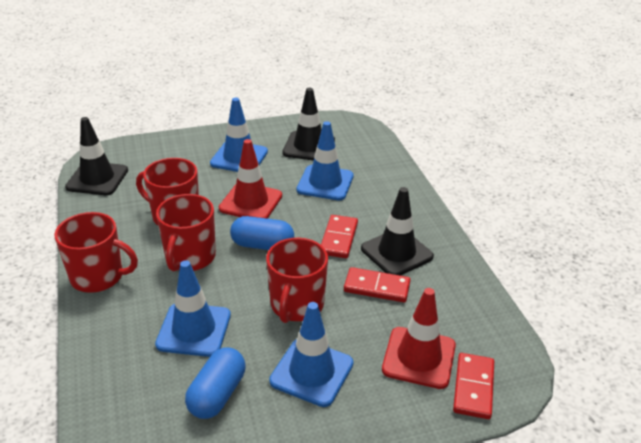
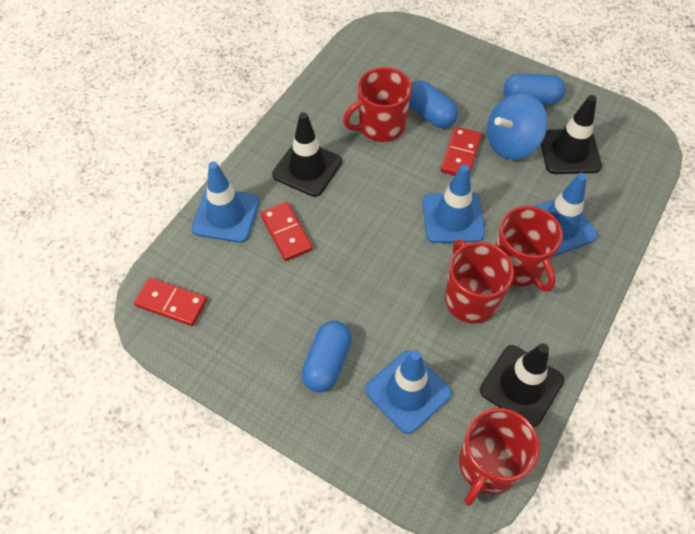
blue capsule: 2 -> 3
blue spinning top: 0 -> 1
red traffic cone: 2 -> 0

